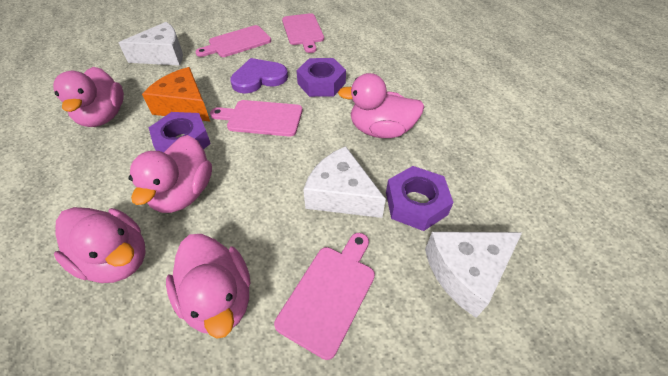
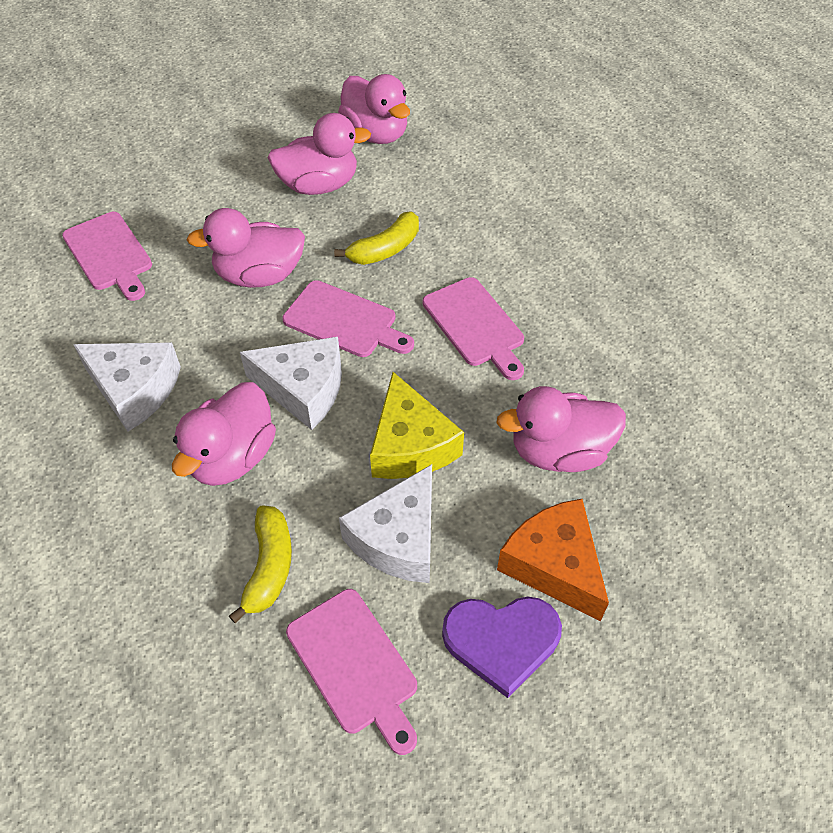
purple nut: 3 -> 0
yellow banana: 0 -> 2
yellow cheese: 0 -> 1

